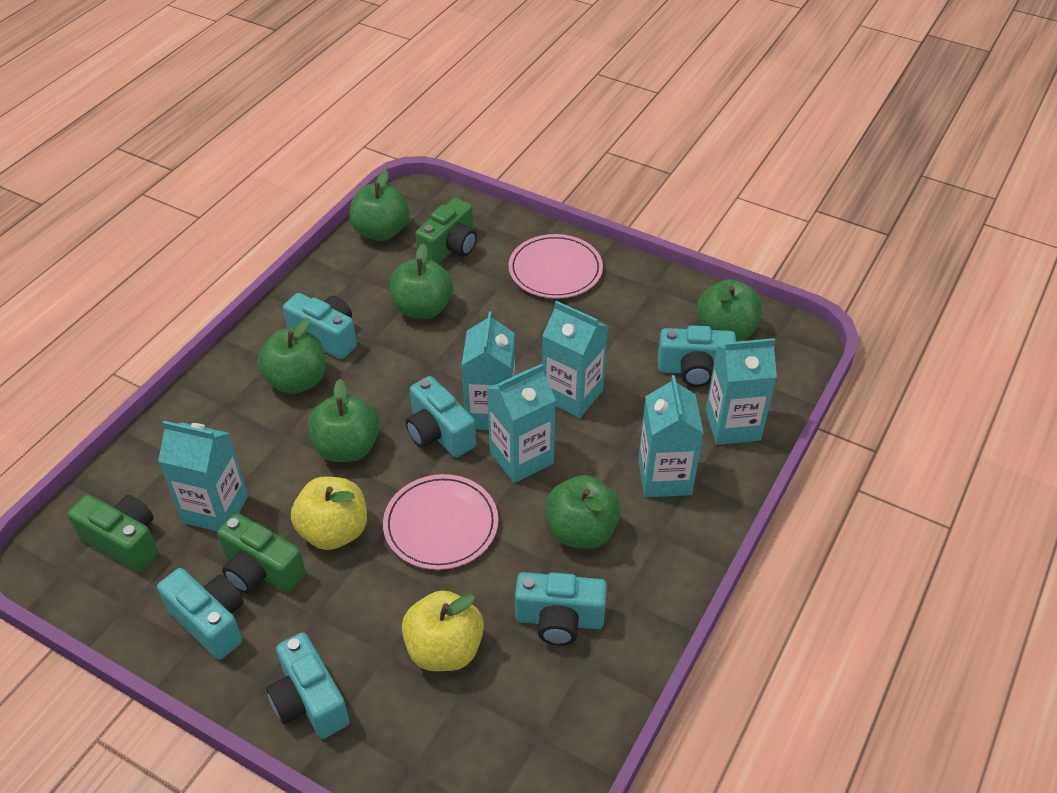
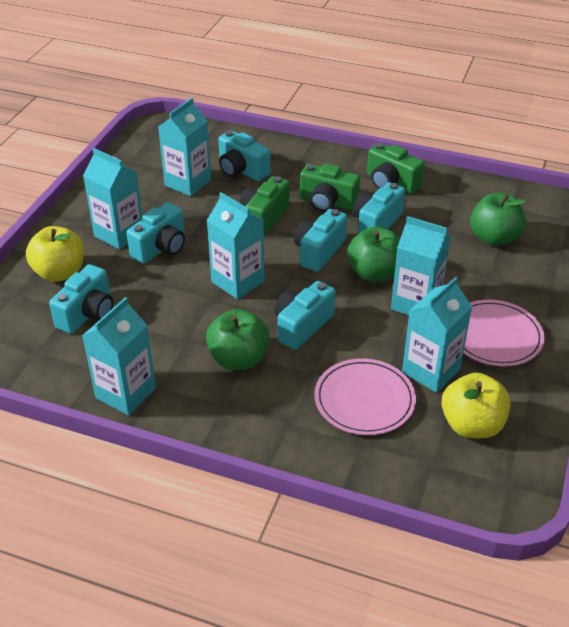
green apple: 6 -> 3

